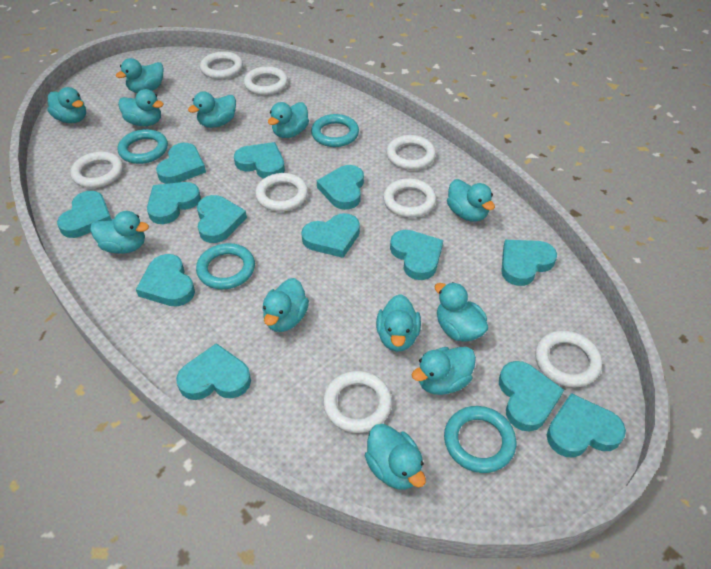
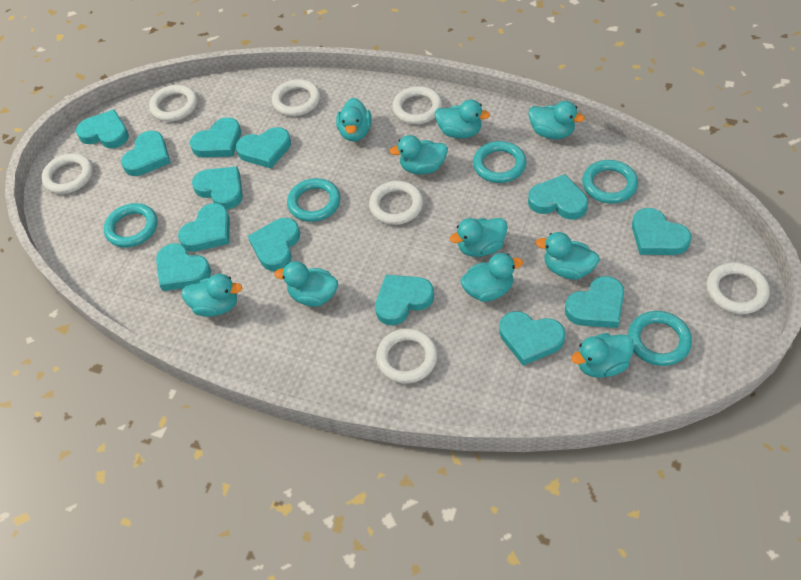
turquoise duck: 12 -> 10
turquoise ring: 4 -> 5
white ring: 8 -> 7

